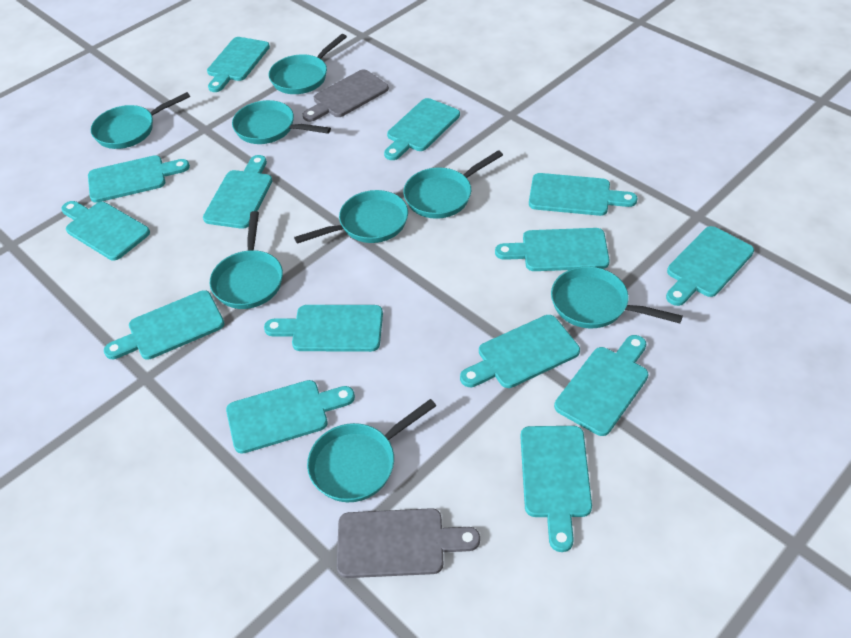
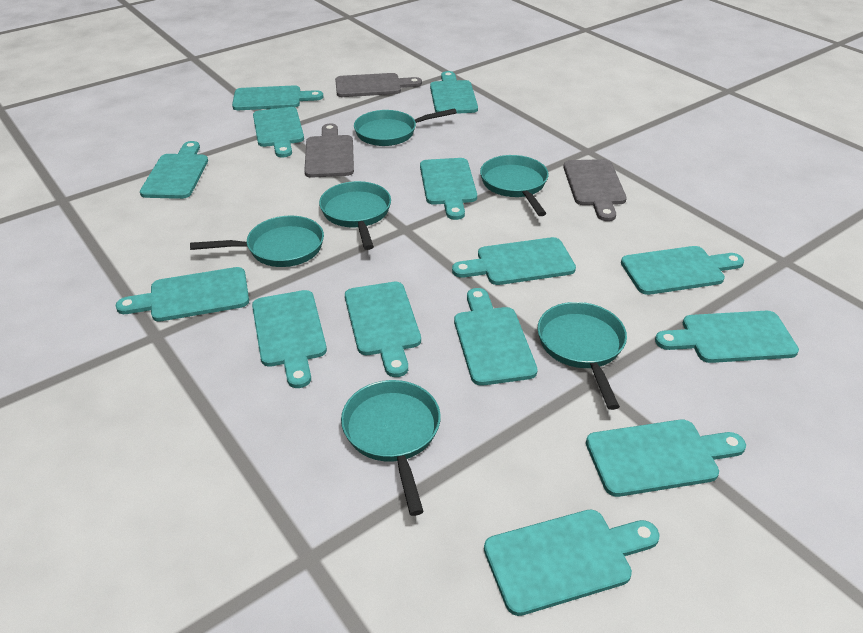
grey cutting board: 2 -> 3
turquoise pan: 8 -> 6

